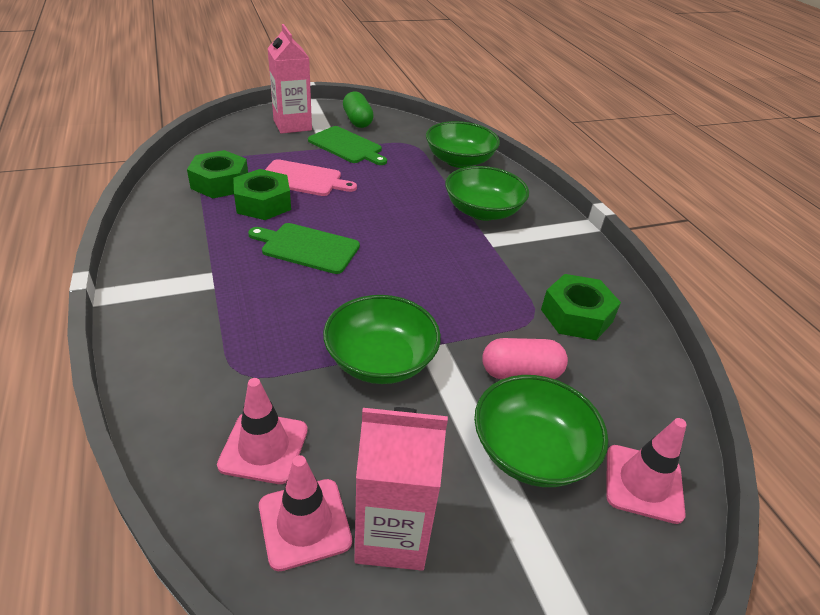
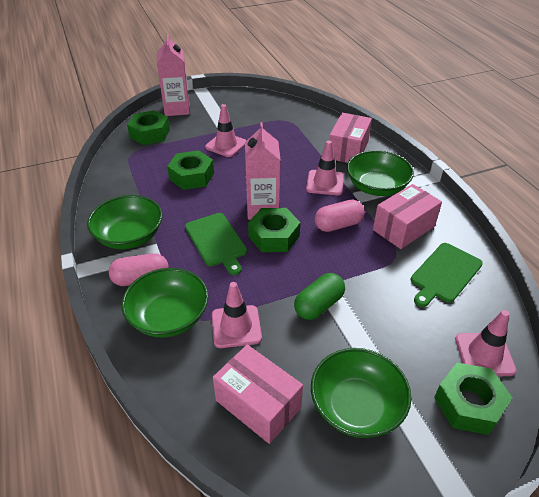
green nut: 3 -> 4
pink box: 0 -> 3
pink capsule: 1 -> 2
pink cutting board: 1 -> 0
pink traffic cone: 3 -> 4

